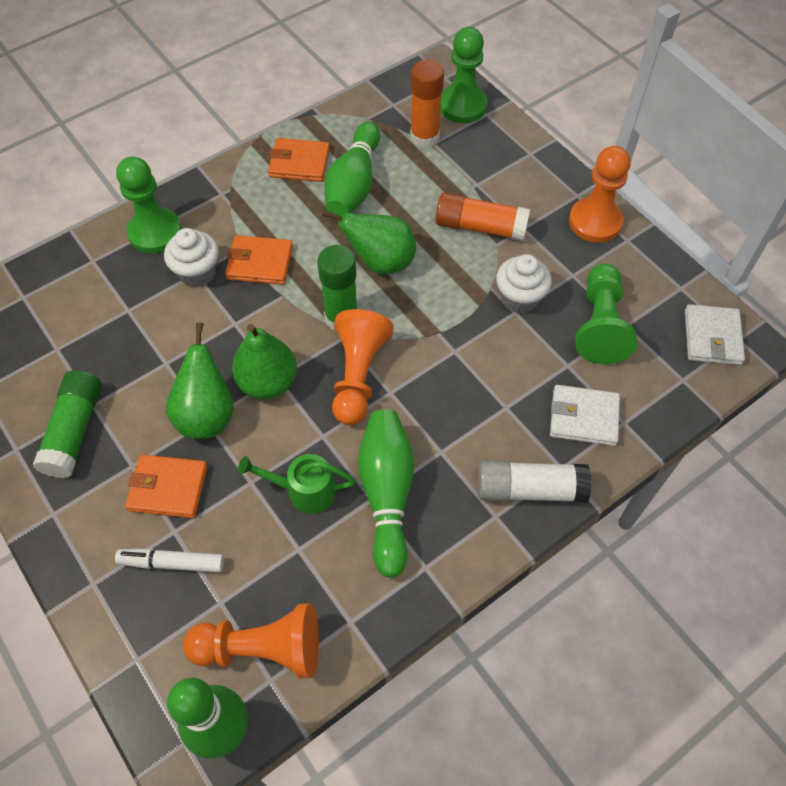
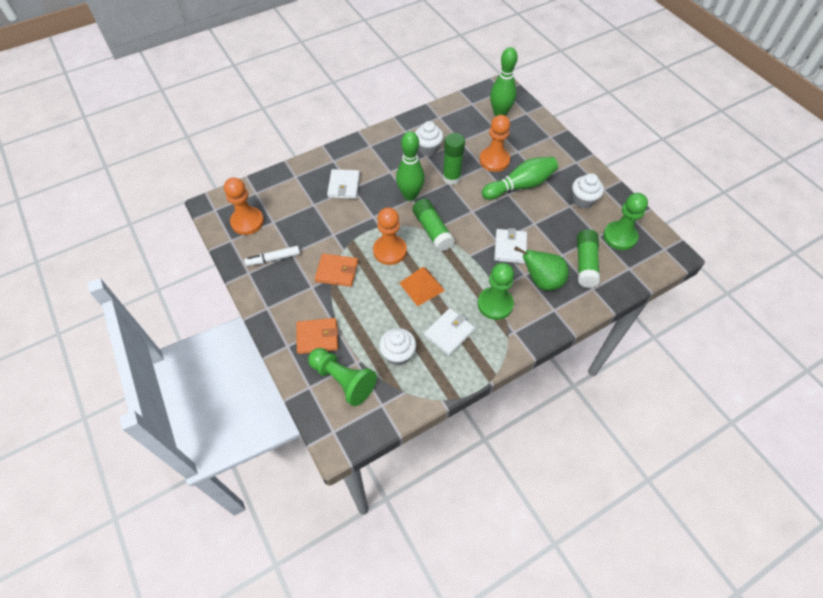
green glue stick: 2 -> 3
green pear: 3 -> 1
green watering can: 1 -> 0
orange glue stick: 2 -> 0
orange pyramid: 0 -> 1
orange wallet: 3 -> 2
white cupcake: 2 -> 3
white glue stick: 1 -> 0
white wallet: 2 -> 3

